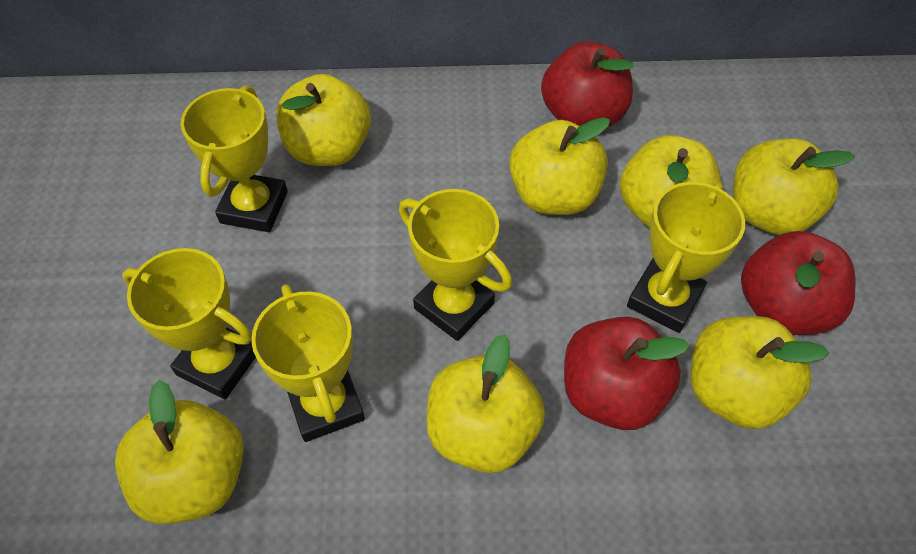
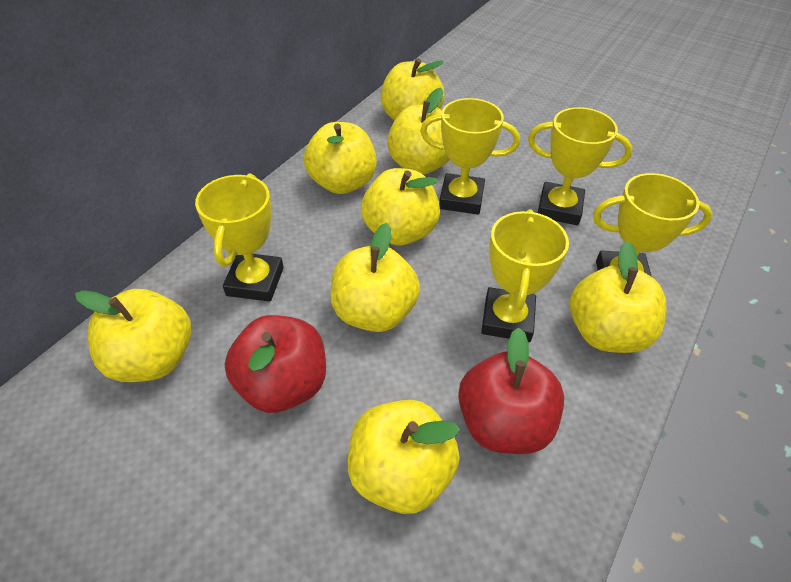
red apple: 3 -> 2
yellow apple: 7 -> 8

